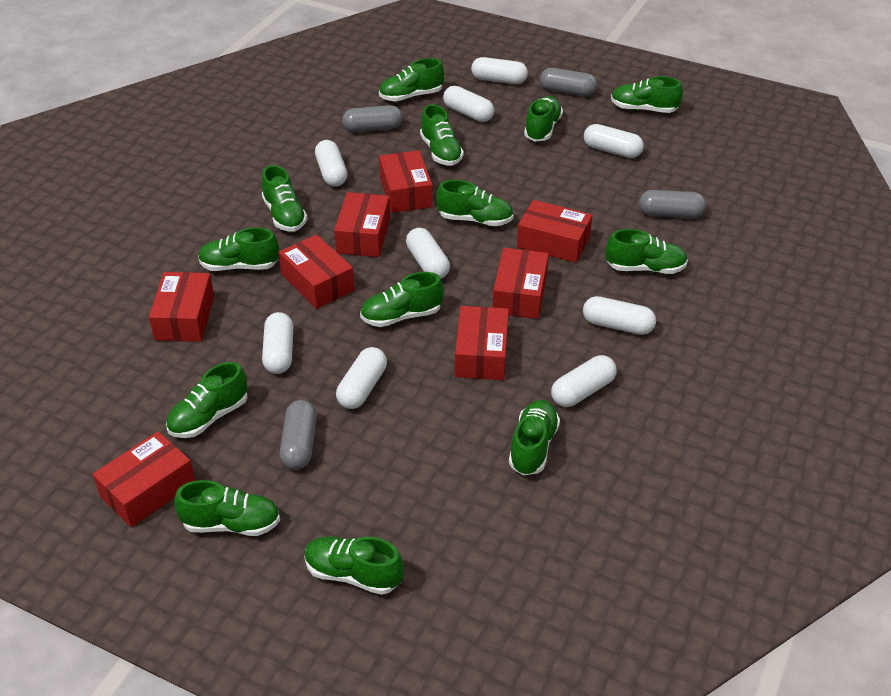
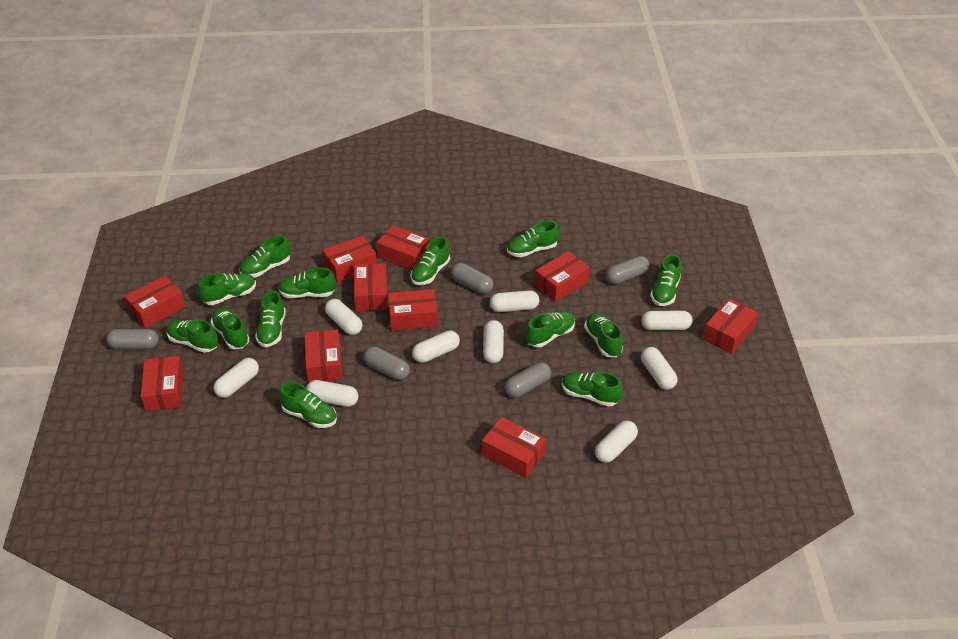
grey capsule: 4 -> 5
red box: 8 -> 10

